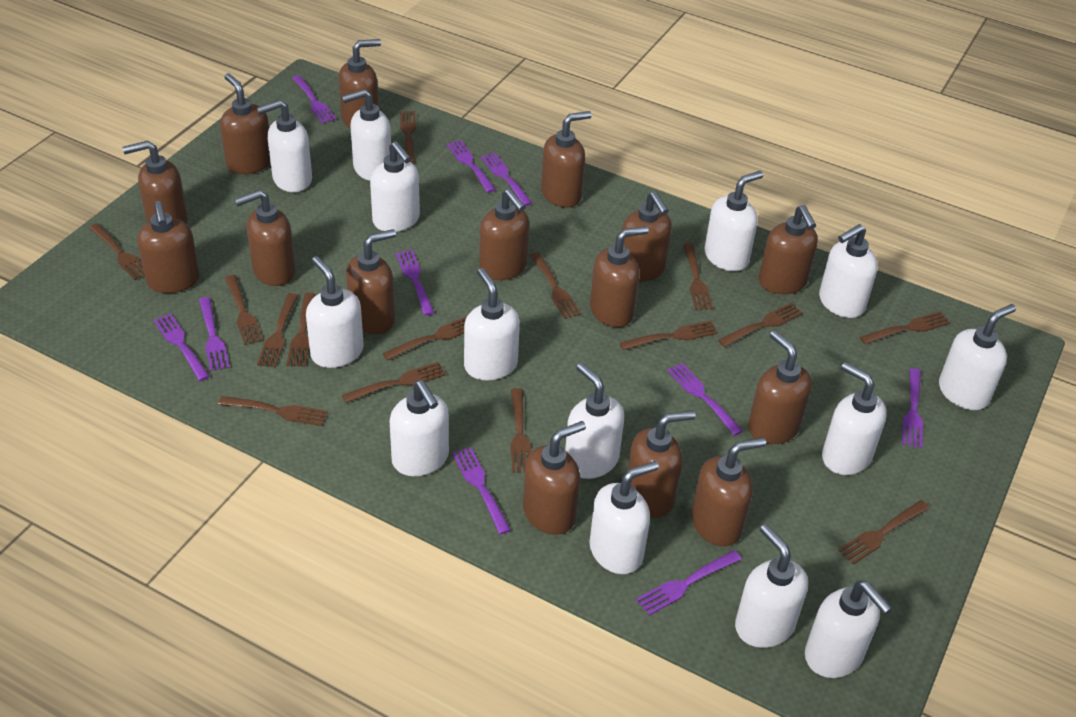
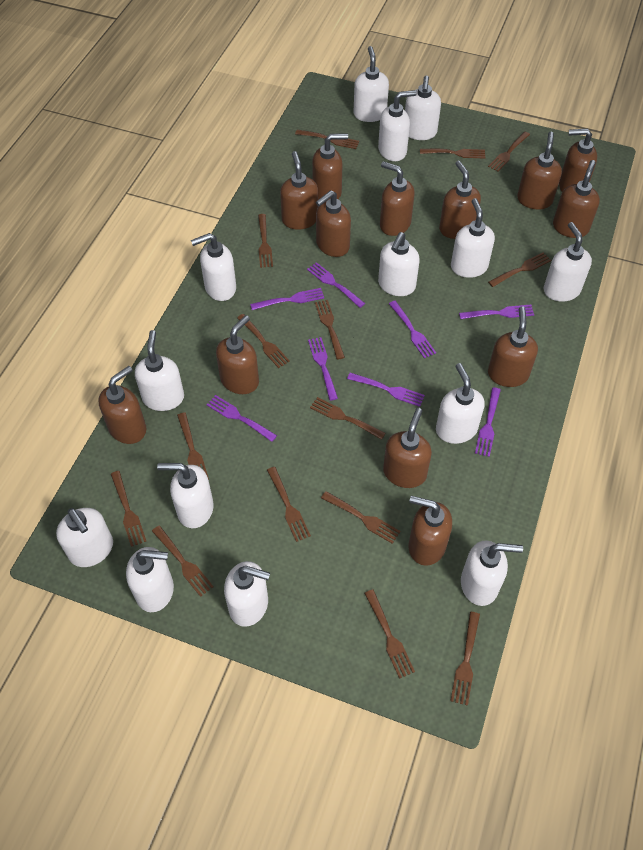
brown soap dispenser: 15 -> 13
purple fork: 10 -> 8

